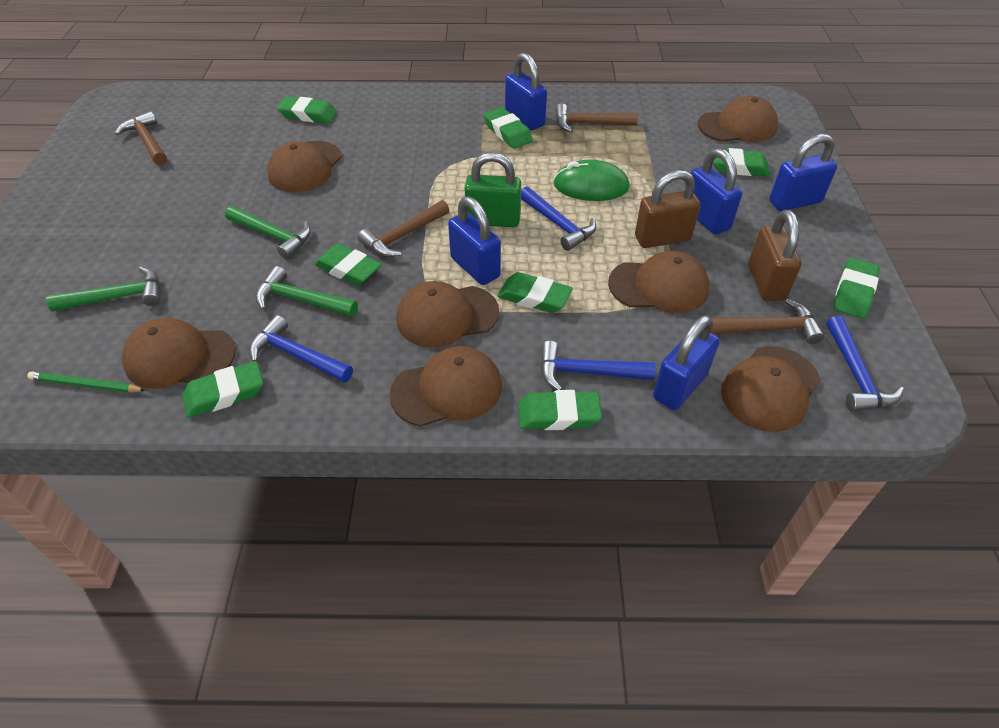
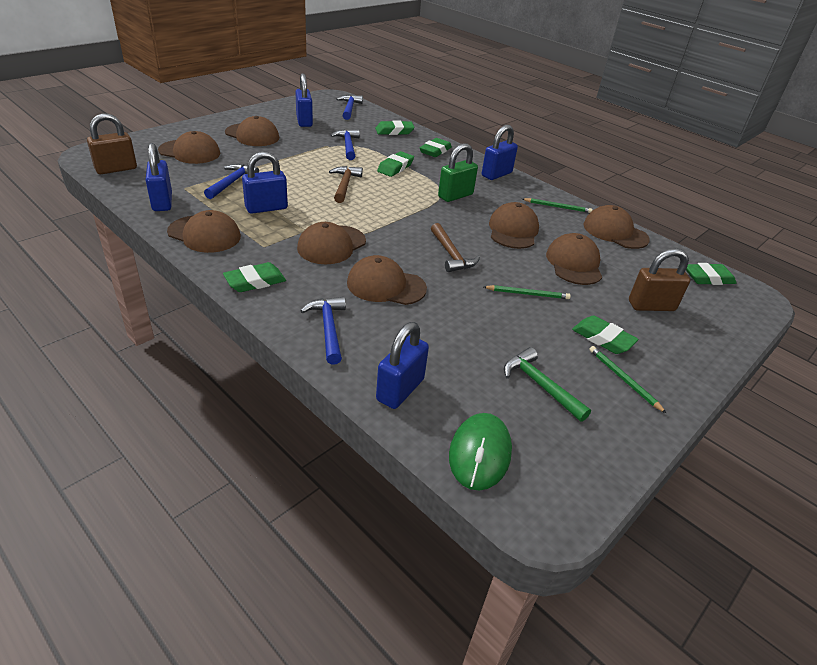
brown cap: 7 -> 8
brown hammer: 4 -> 2
green eraser: 8 -> 6
green hammer: 3 -> 1
green pencil: 1 -> 3

